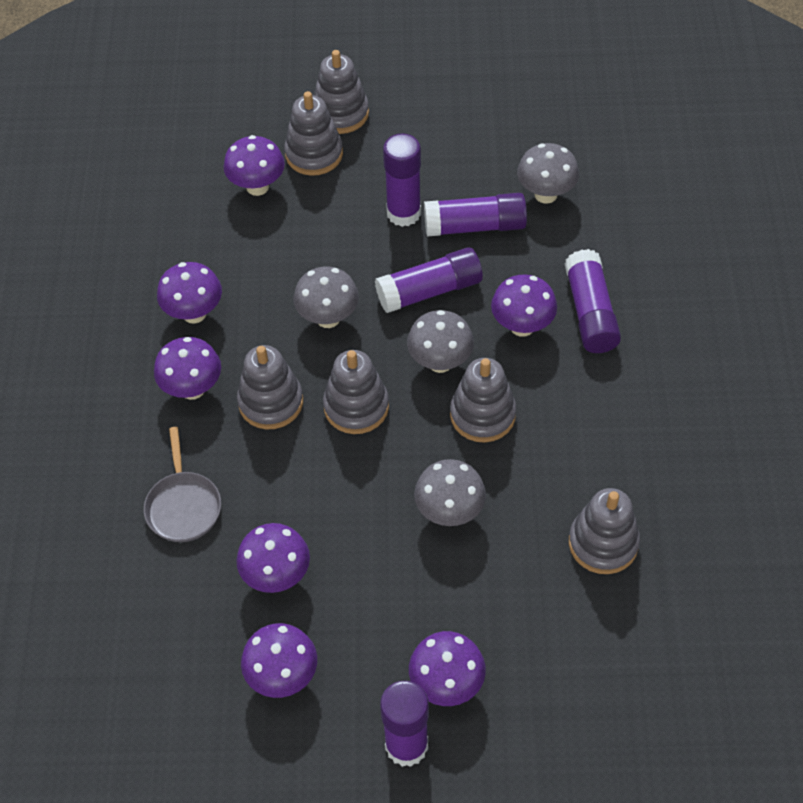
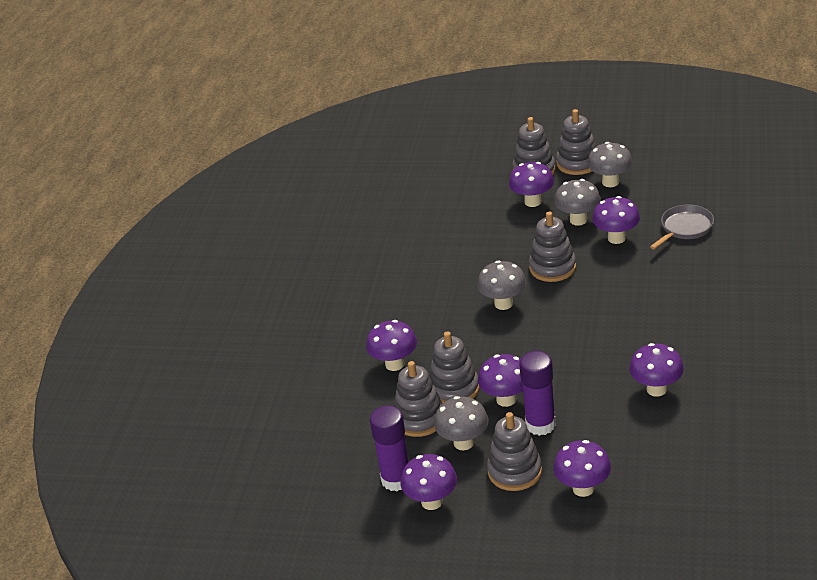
purple glue stick: 5 -> 2

